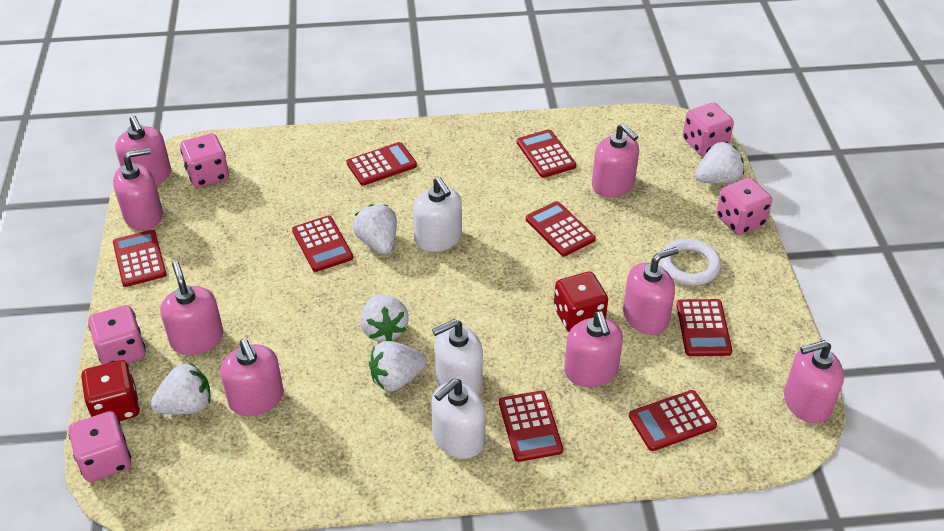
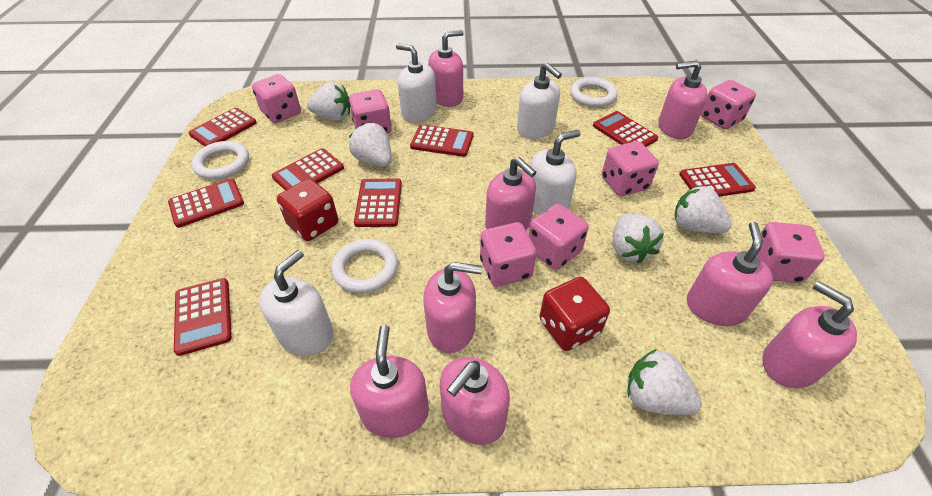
pink dice: 5 -> 7
white ring: 1 -> 3
white soap dispenser: 3 -> 4

